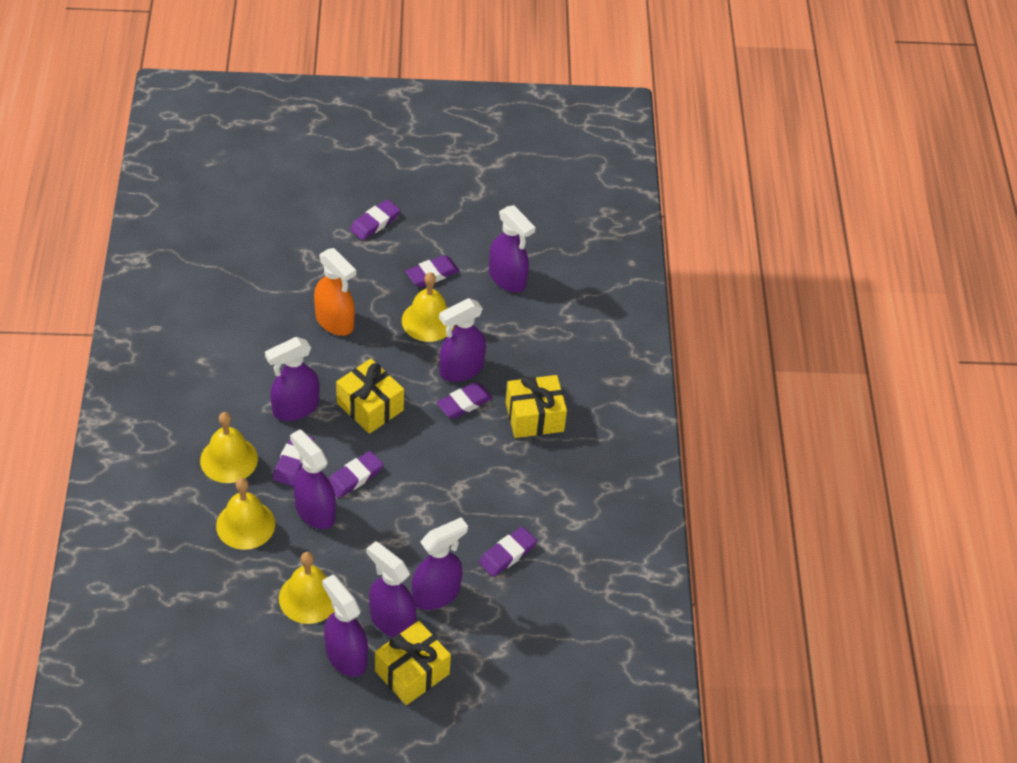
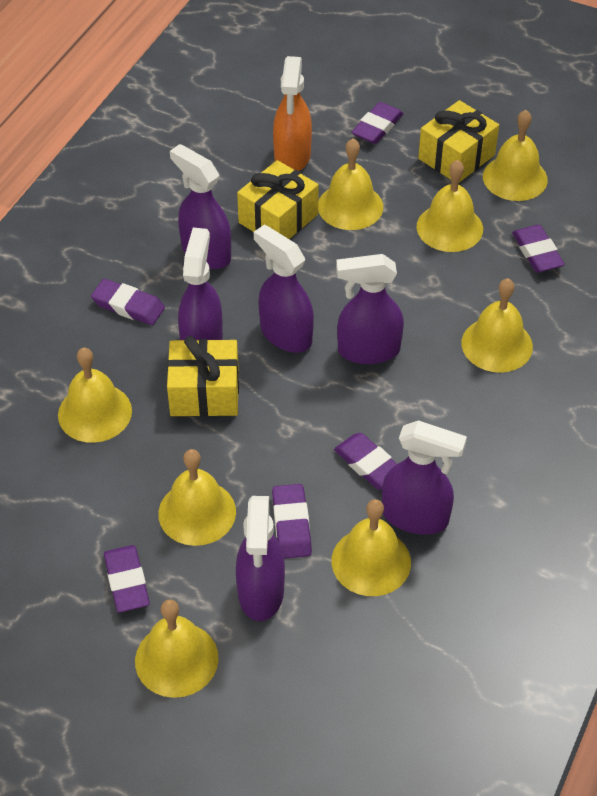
purple spray bottle: 7 -> 6
yellow bell: 4 -> 8

